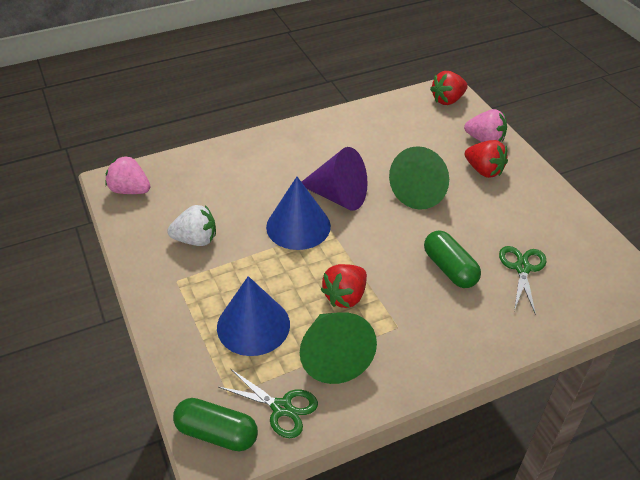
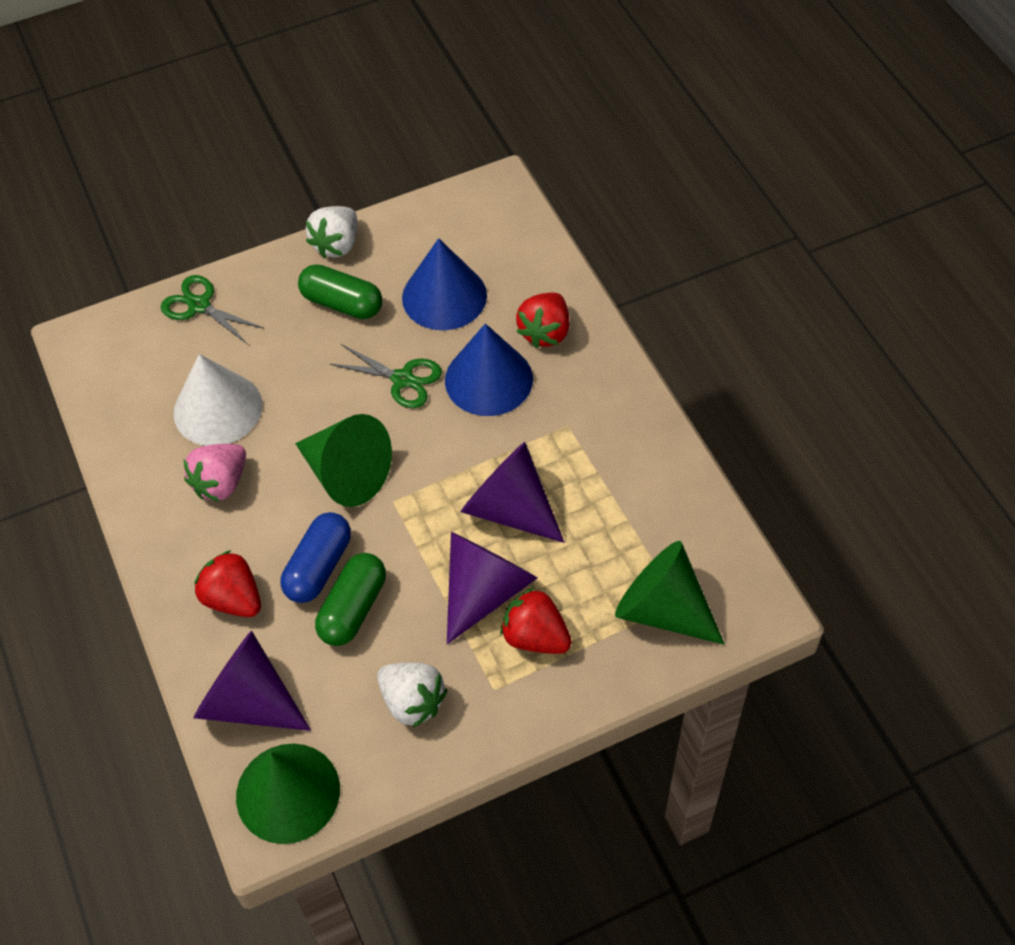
blue capsule: 0 -> 1
green cone: 2 -> 3
pink strawberry: 2 -> 1
purple cone: 1 -> 3
white cone: 0 -> 1
white strawberry: 1 -> 2

